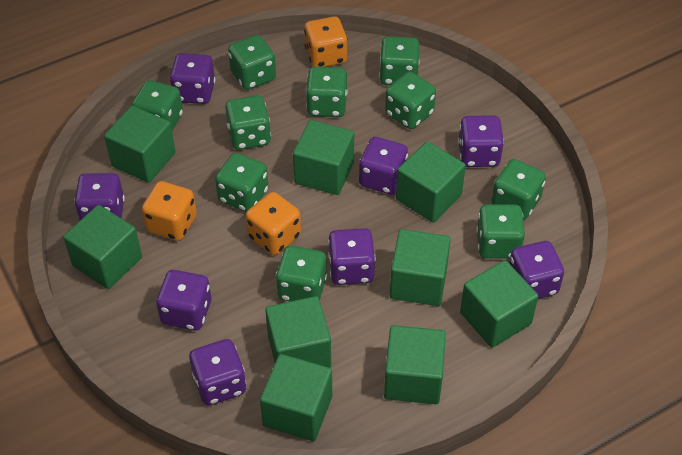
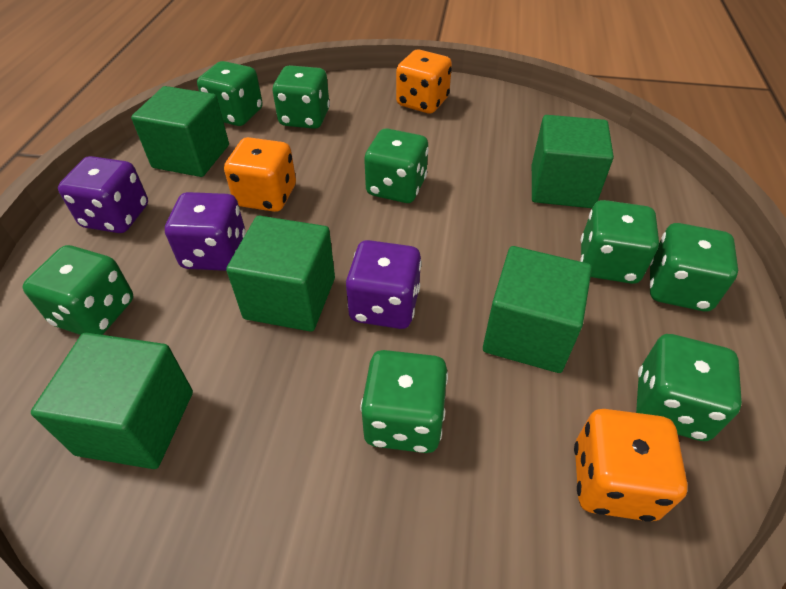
green cube: 9 -> 5
green dice: 10 -> 8
purple dice: 8 -> 3

